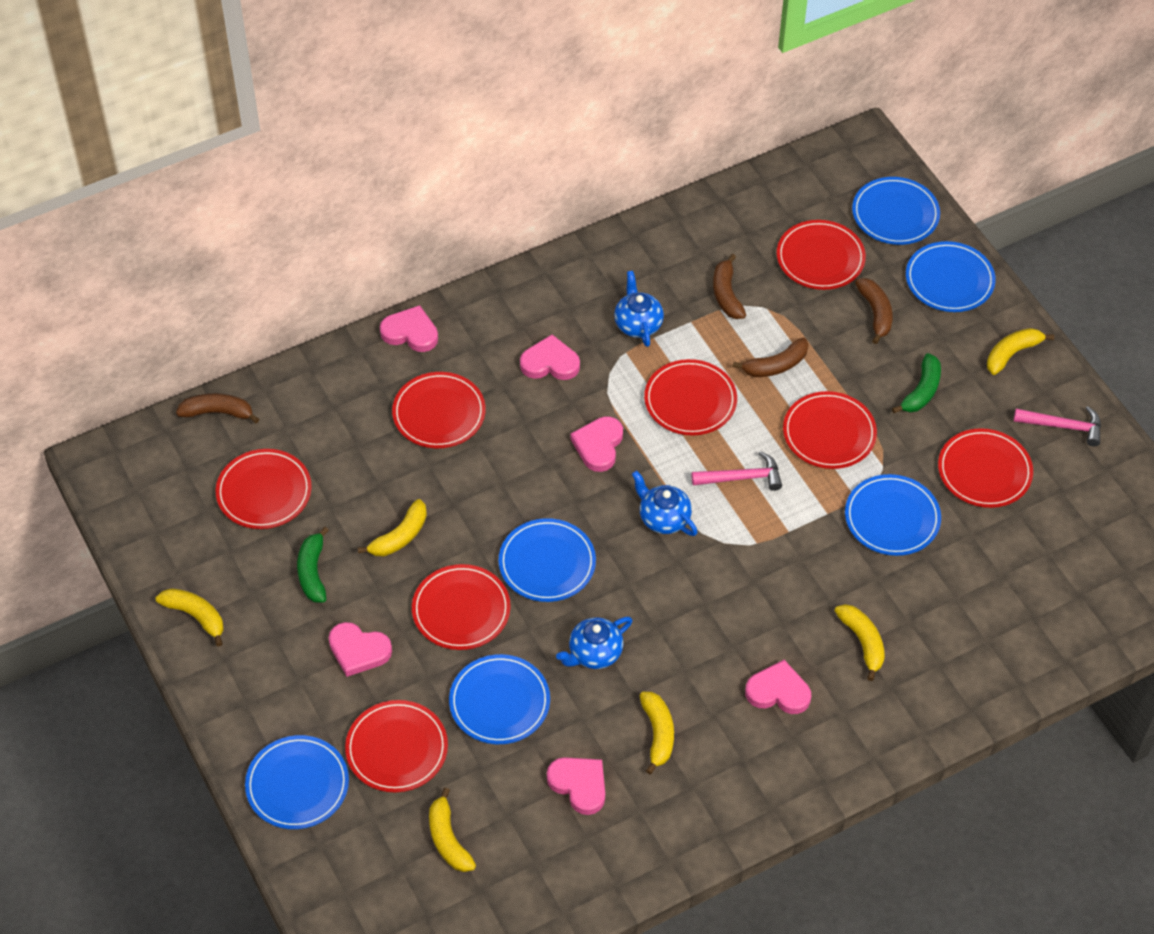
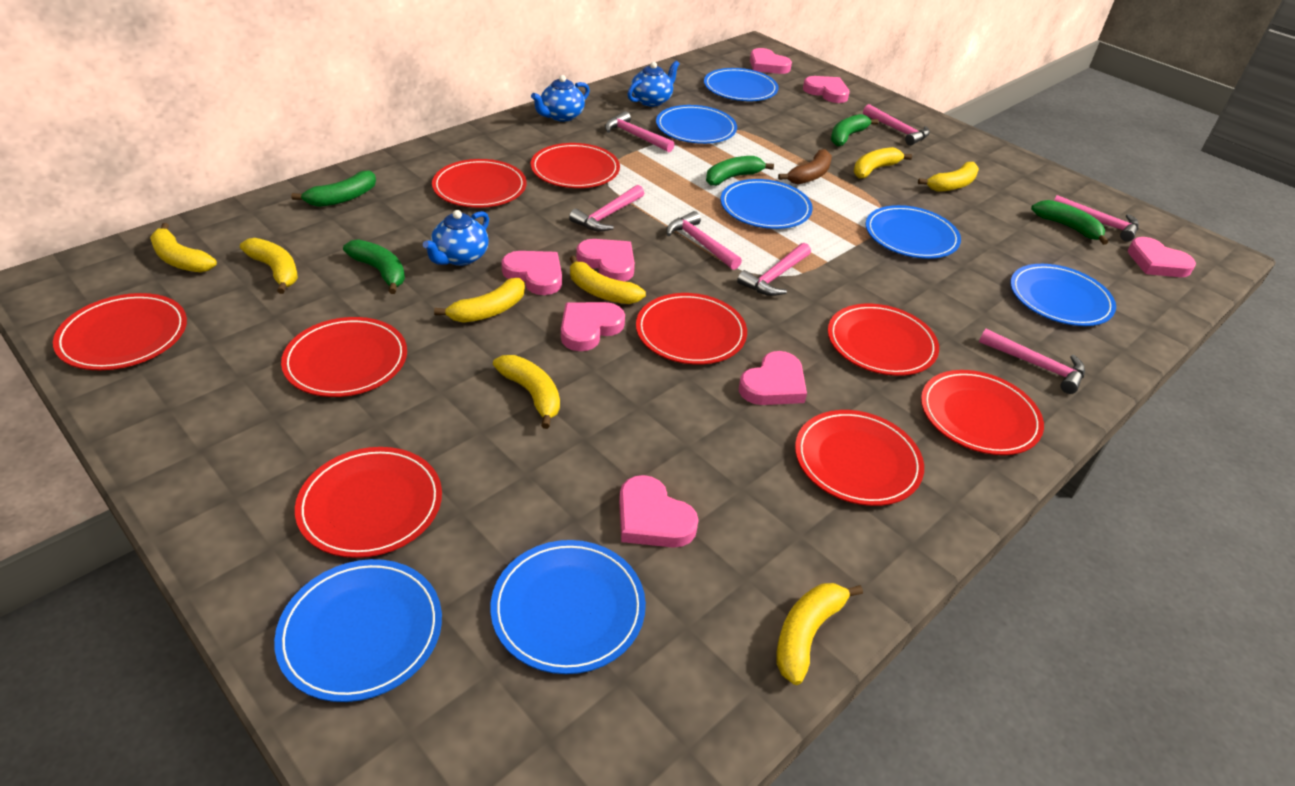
blue plate: 6 -> 7
brown banana: 4 -> 1
green banana: 2 -> 5
pink hammer: 2 -> 7
pink heart: 6 -> 8
red plate: 8 -> 9
yellow banana: 6 -> 8

